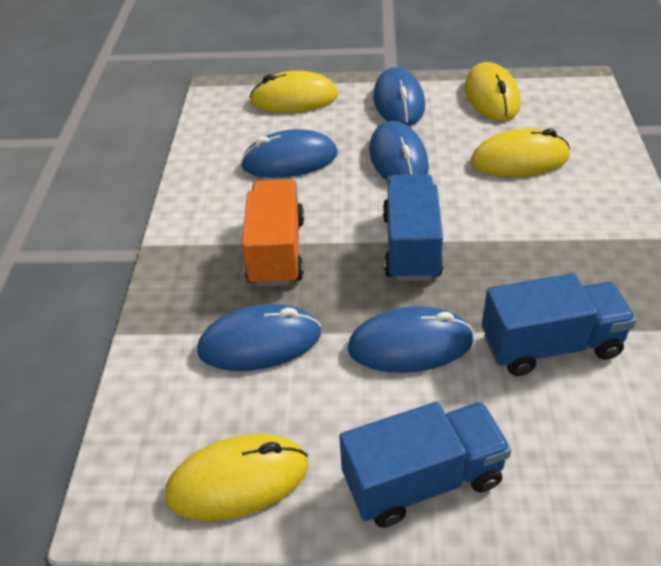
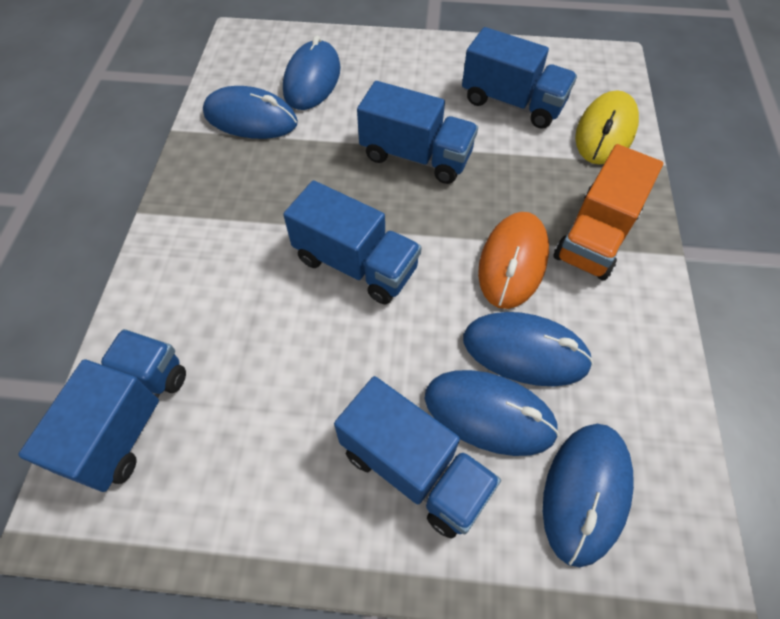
blue truck: 3 -> 5
orange mouse: 0 -> 1
yellow mouse: 4 -> 1

